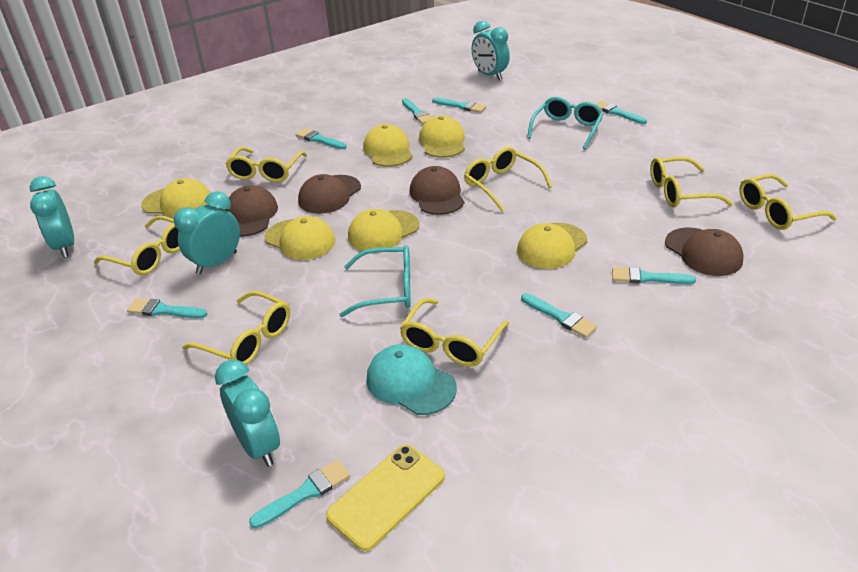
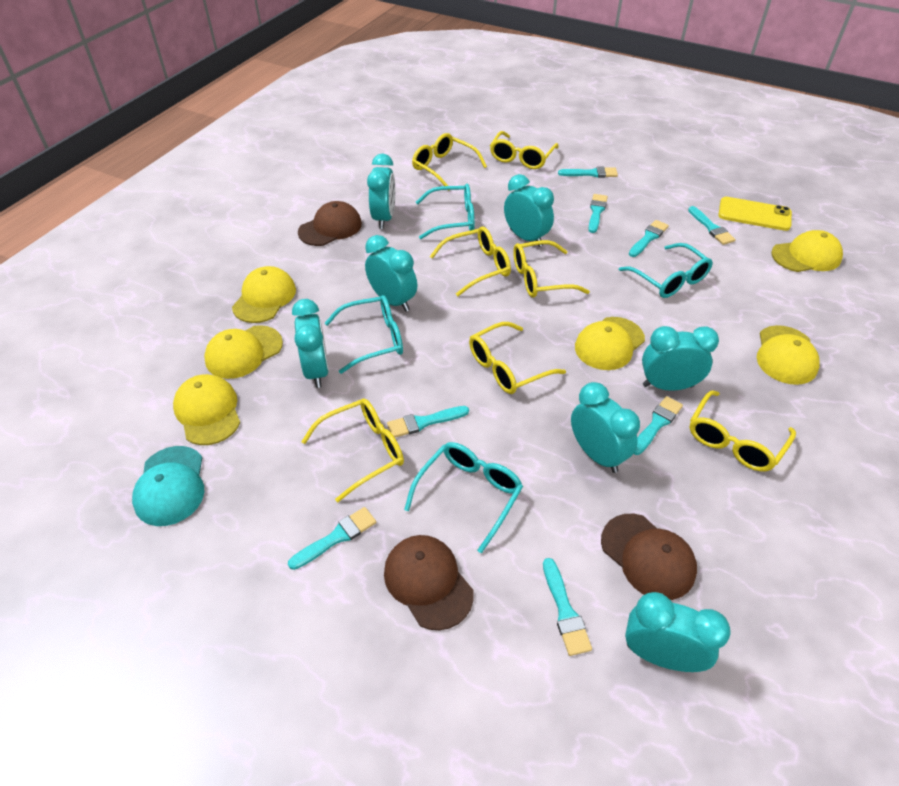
brown cap: 4 -> 3
turquoise clock: 4 -> 7
turquoise glasses: 2 -> 4

